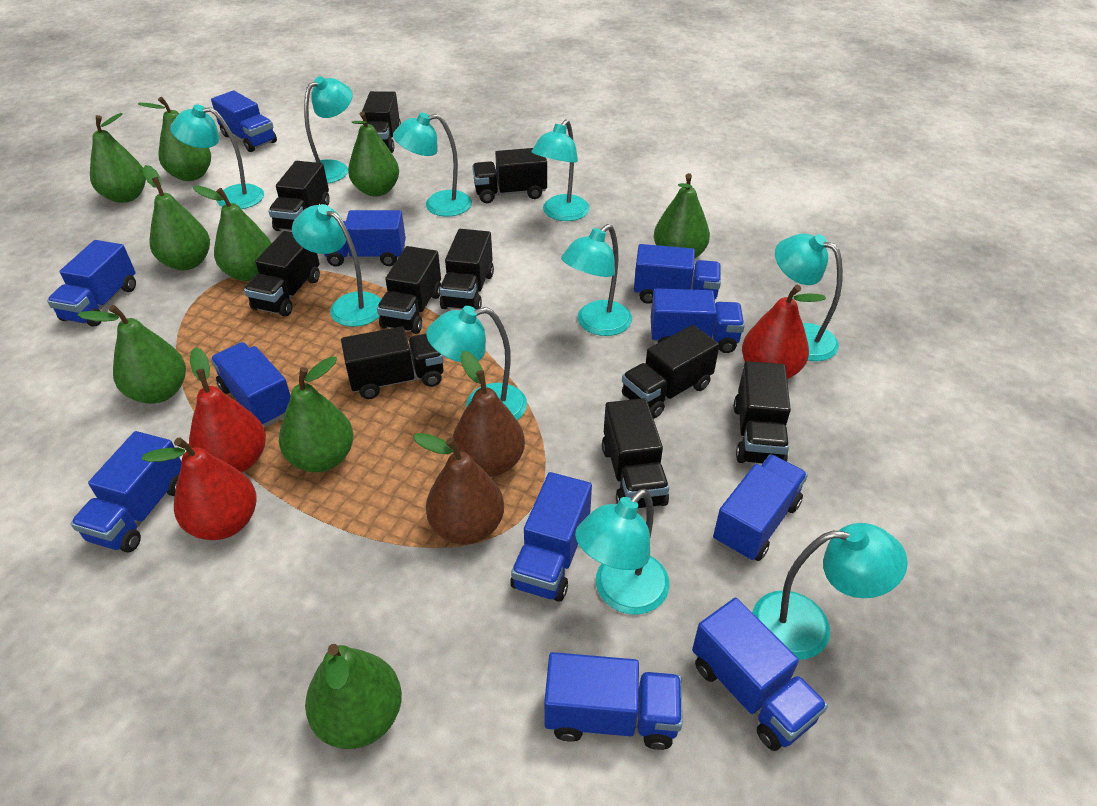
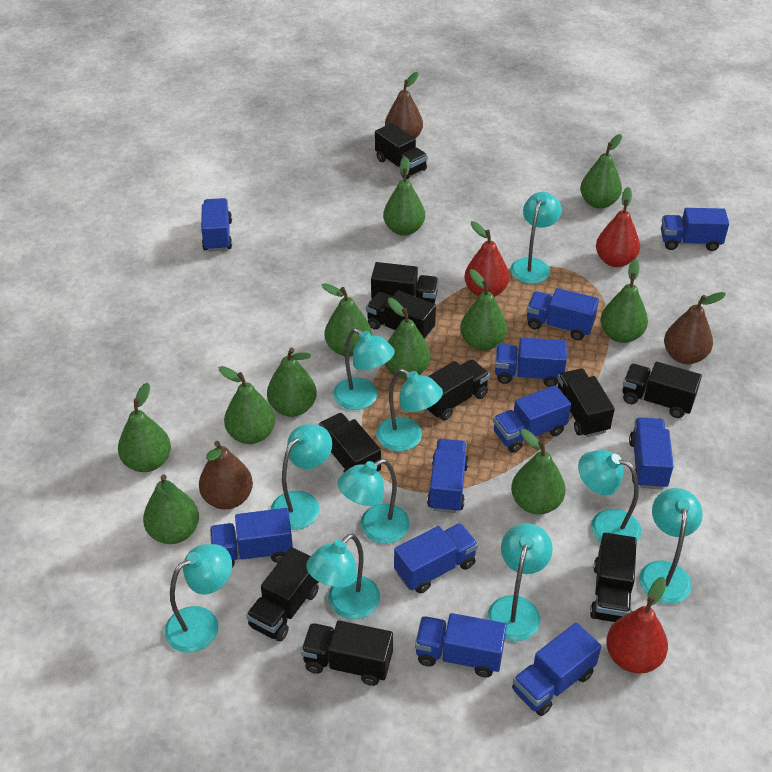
brown pear: 2 -> 3
green pear: 9 -> 11

